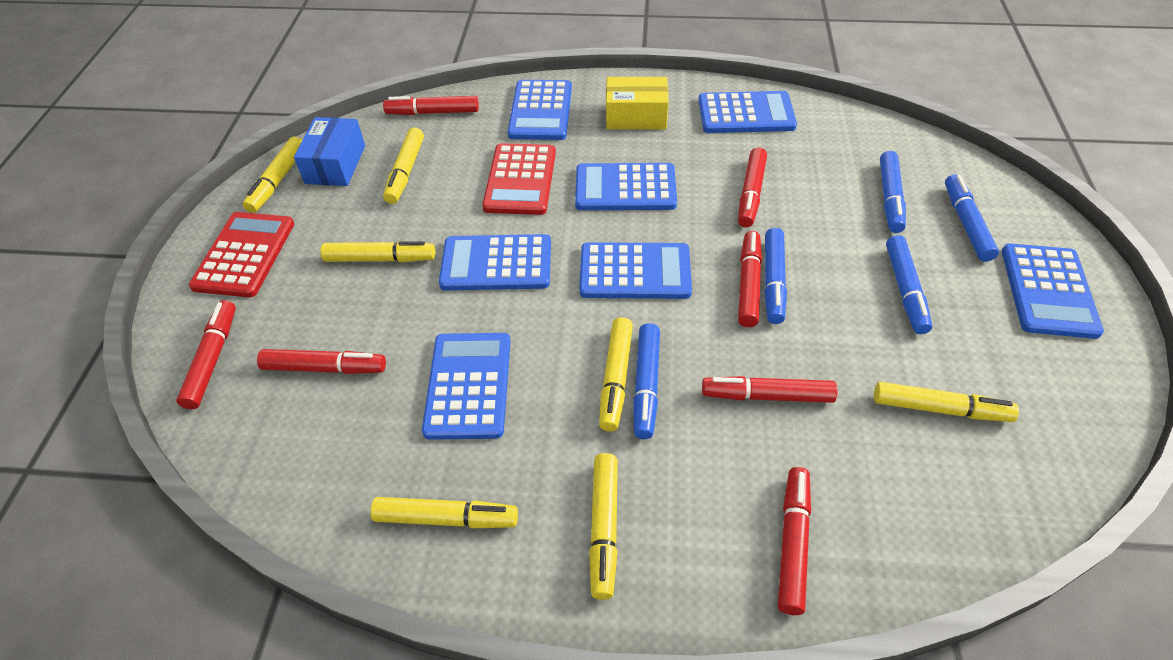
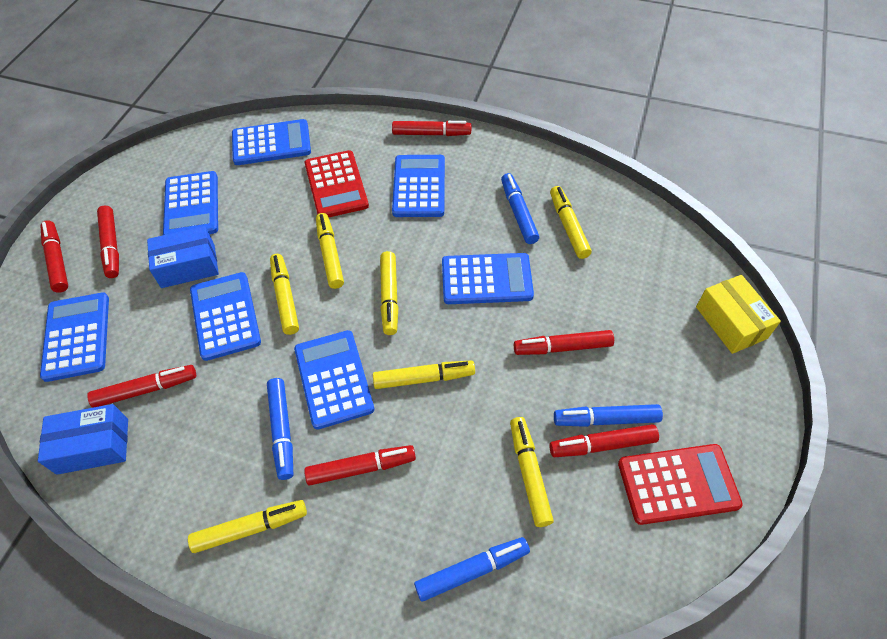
blue box: 1 -> 2
blue marker: 5 -> 4

